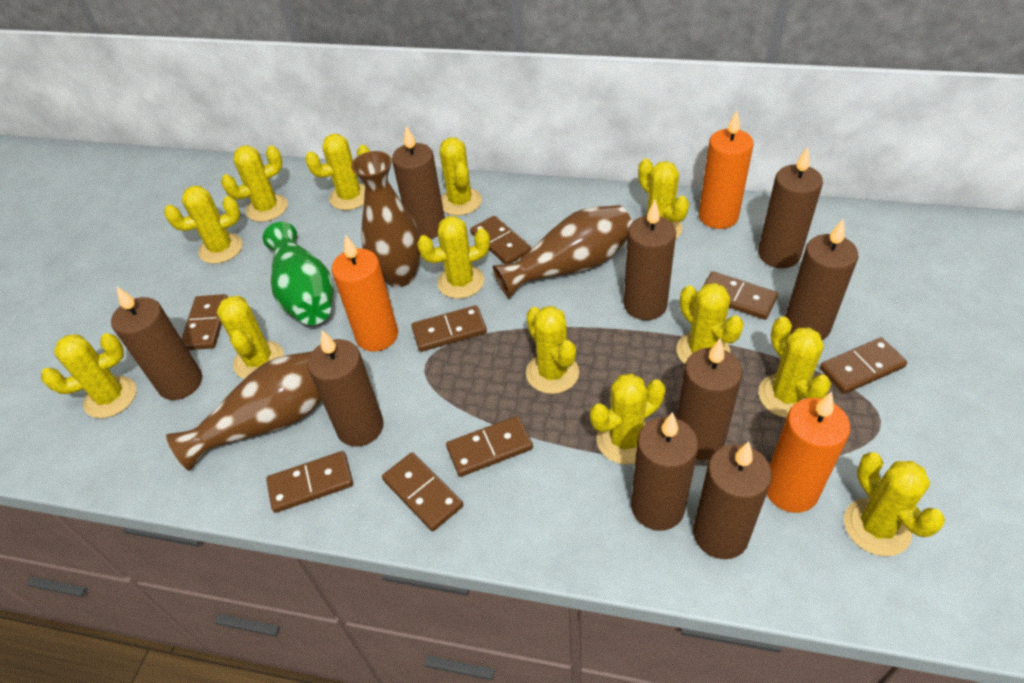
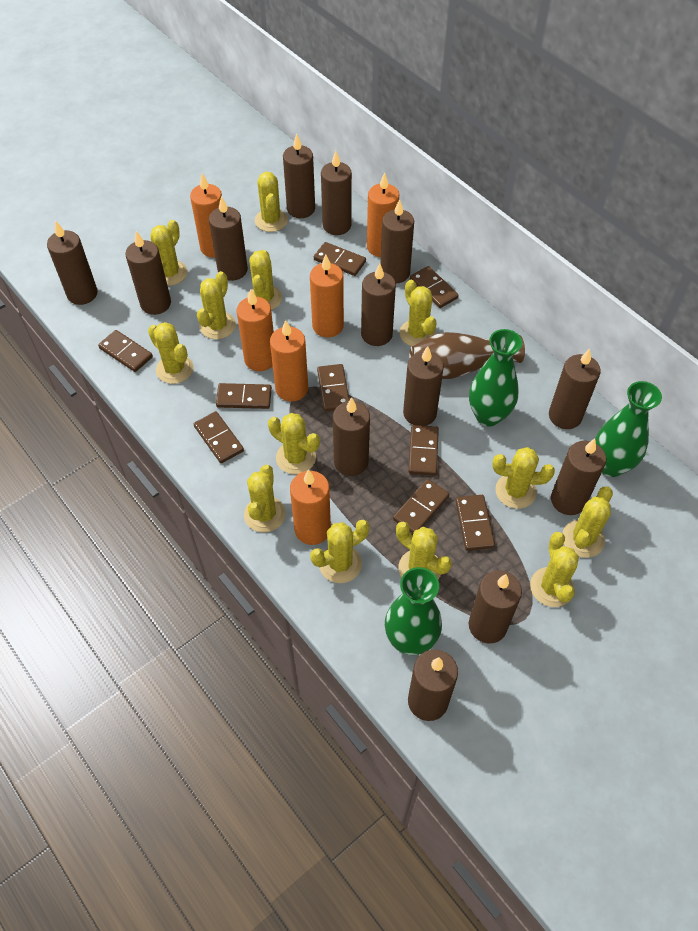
brown candle: 9 -> 13
brown domino: 8 -> 9
brown vase: 3 -> 1
green vase: 1 -> 3
orange candle: 3 -> 6

